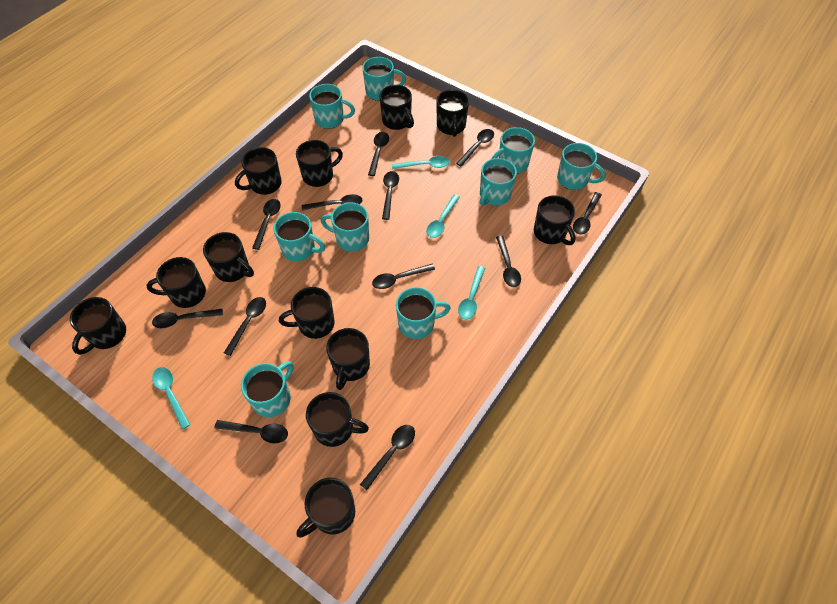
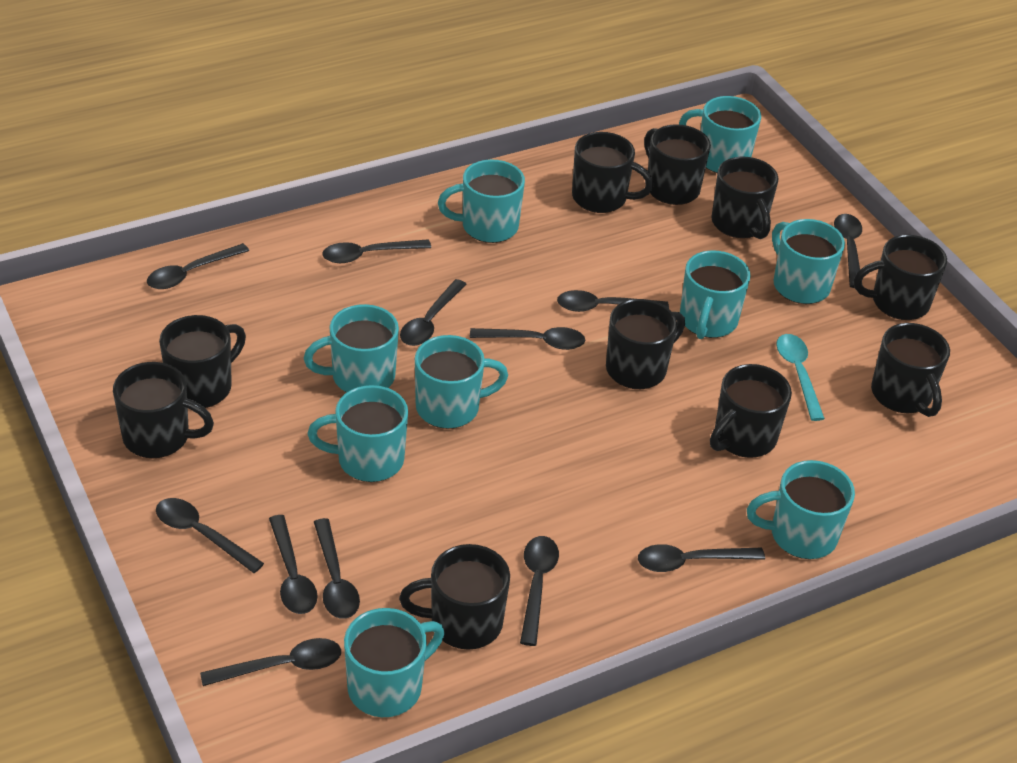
black mug: 12 -> 10
turquoise spoon: 4 -> 1

